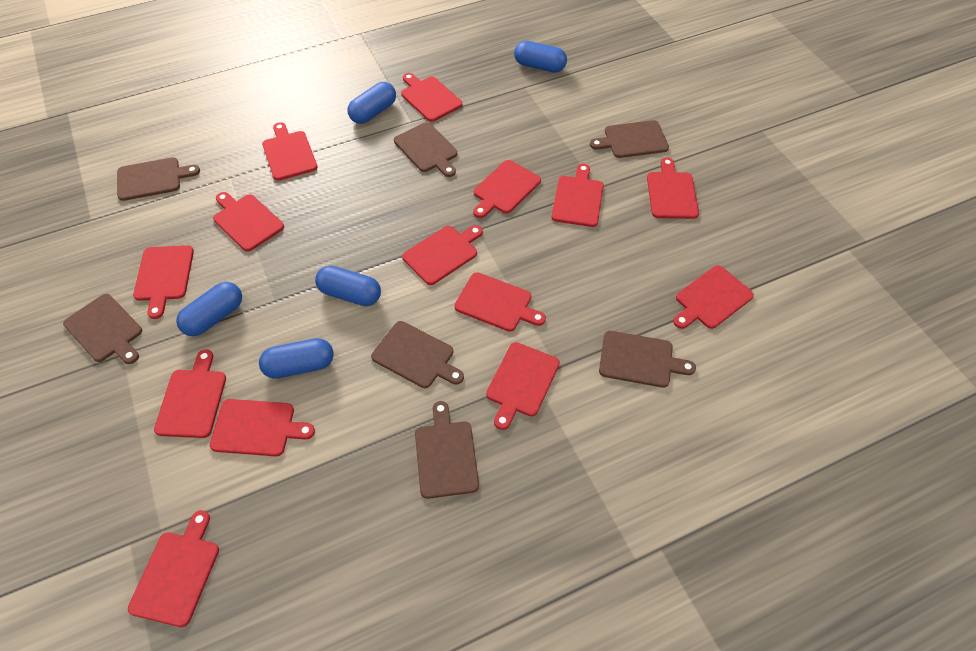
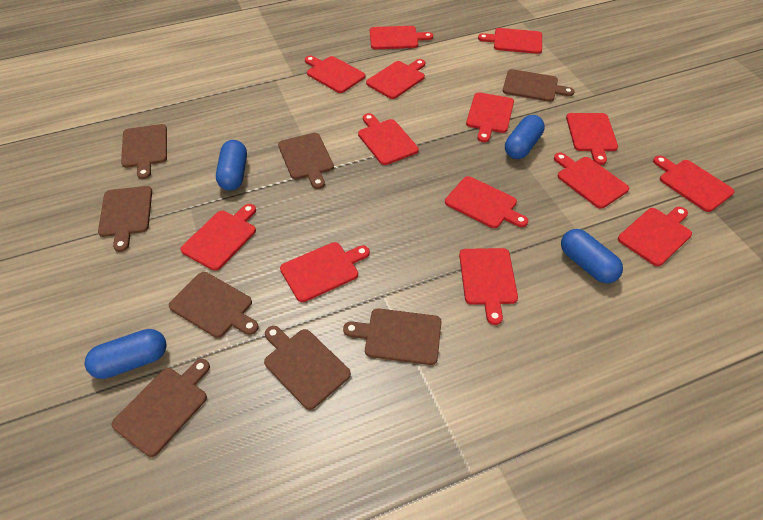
blue capsule: 5 -> 4
brown cutting board: 7 -> 8

